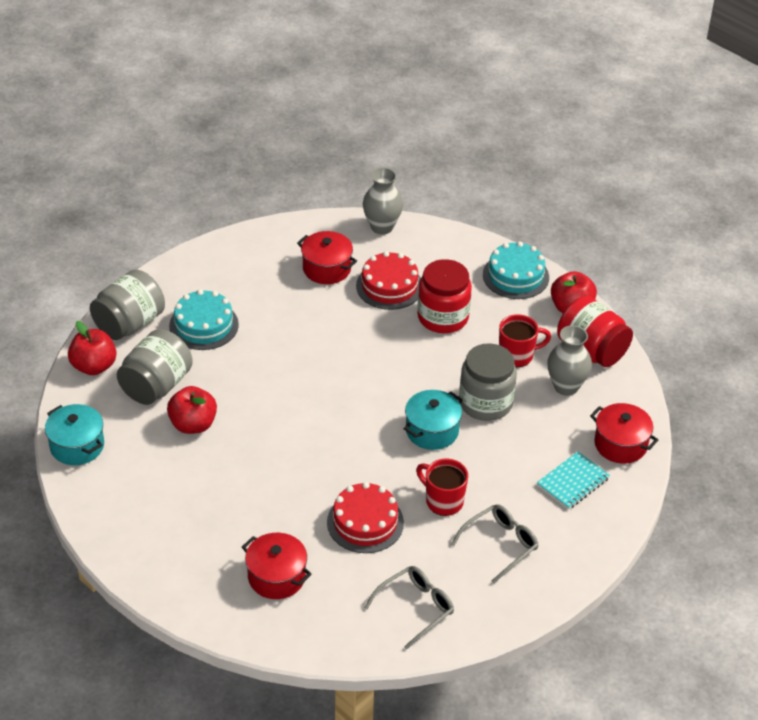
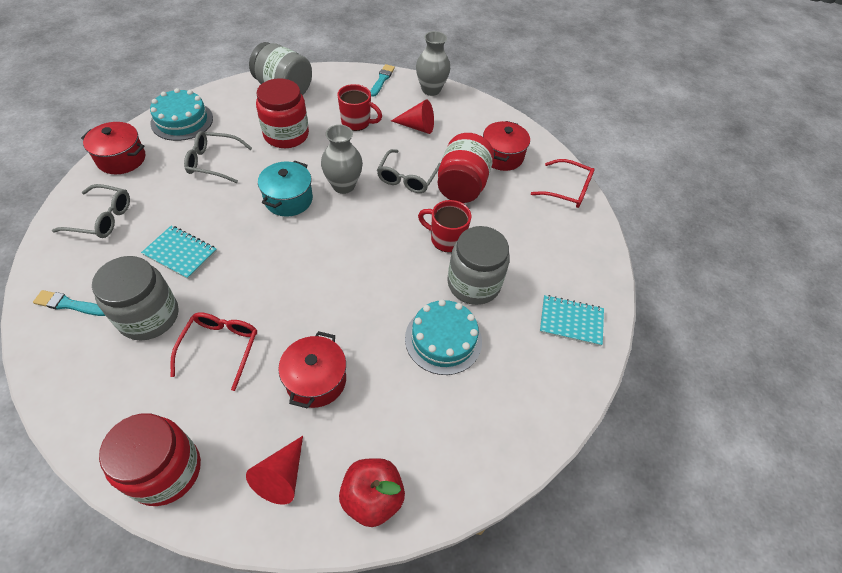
grey glasses: 2 -> 3
red apple: 3 -> 1
red cake: 2 -> 0
red cone: 0 -> 2
red glasses: 0 -> 2
red jar: 2 -> 3
turquoise brush: 0 -> 2
turquoise notebook: 1 -> 2
turquoise pot: 2 -> 1

